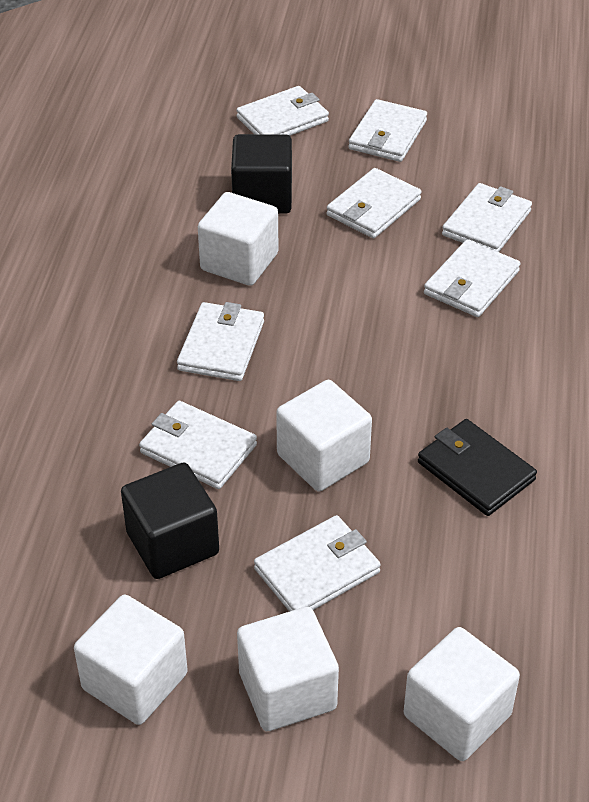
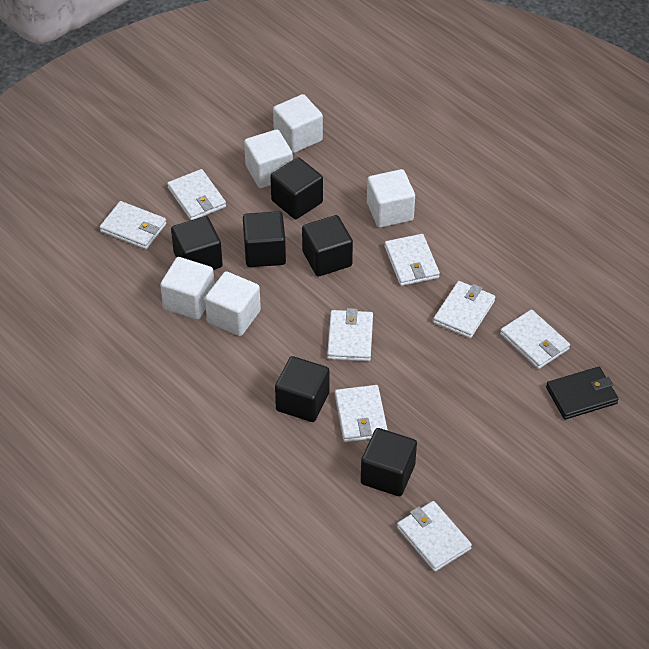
black cube: 2 -> 6

